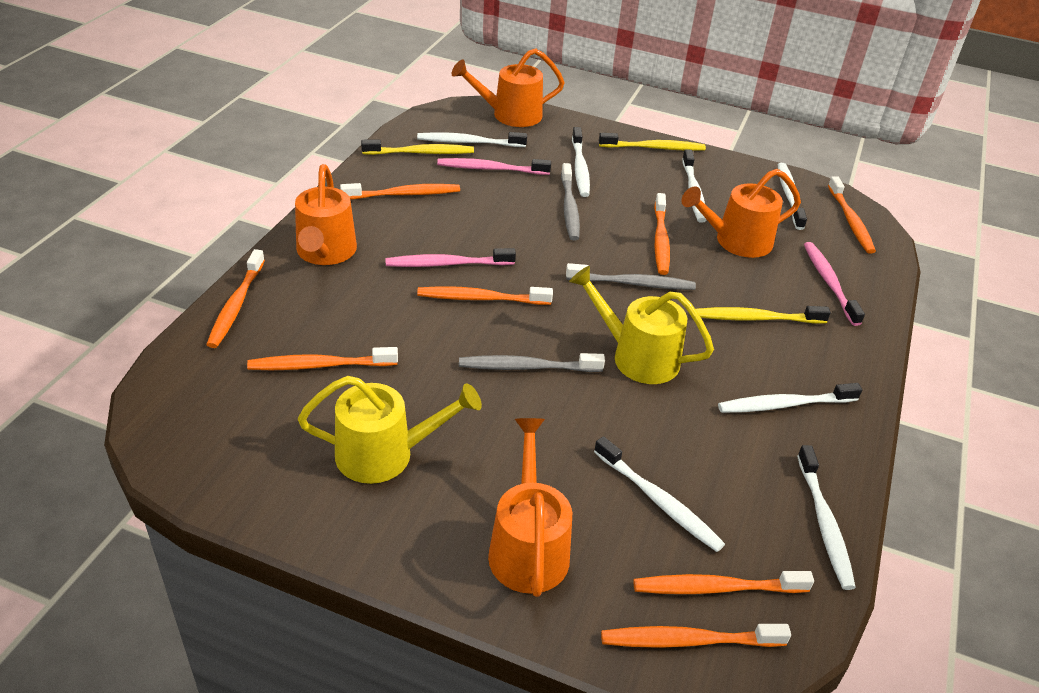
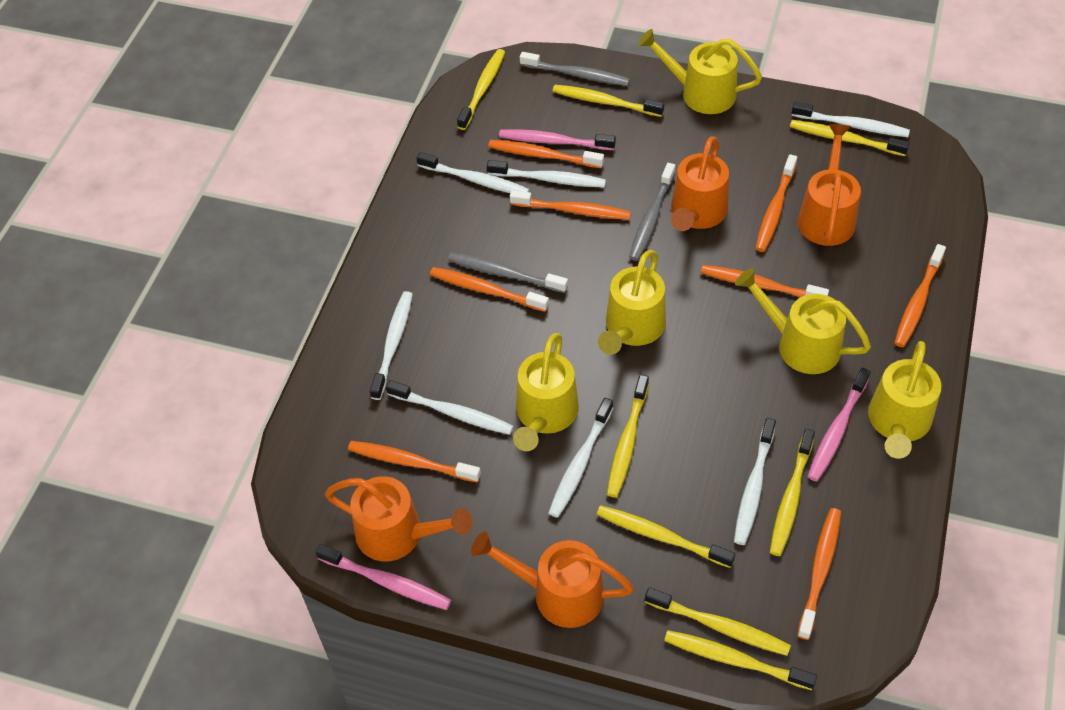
yellow toothbrush: 3 -> 8
yellow watering can: 2 -> 5

